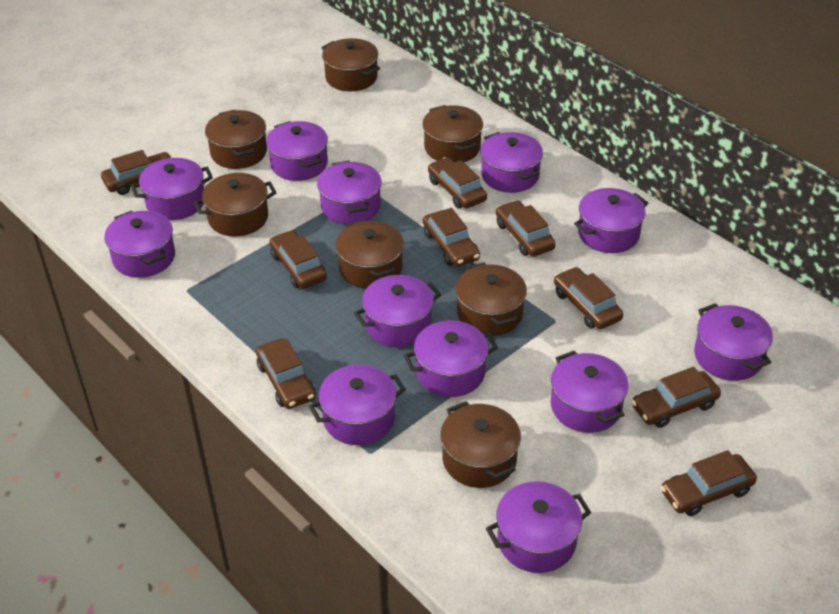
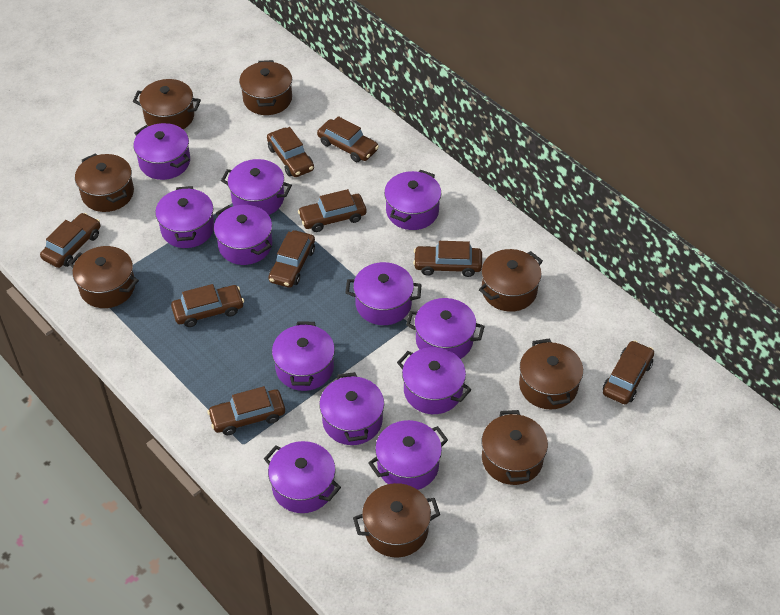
brown pot: 7 -> 8

